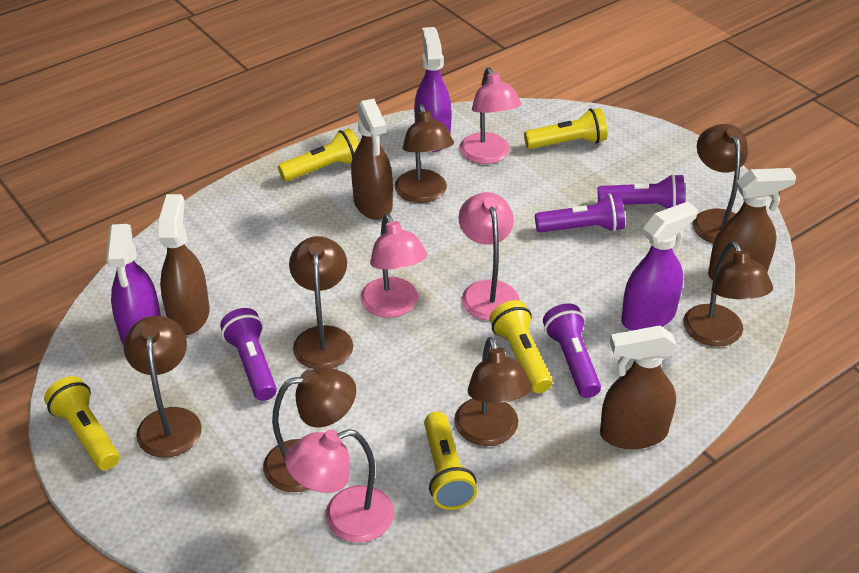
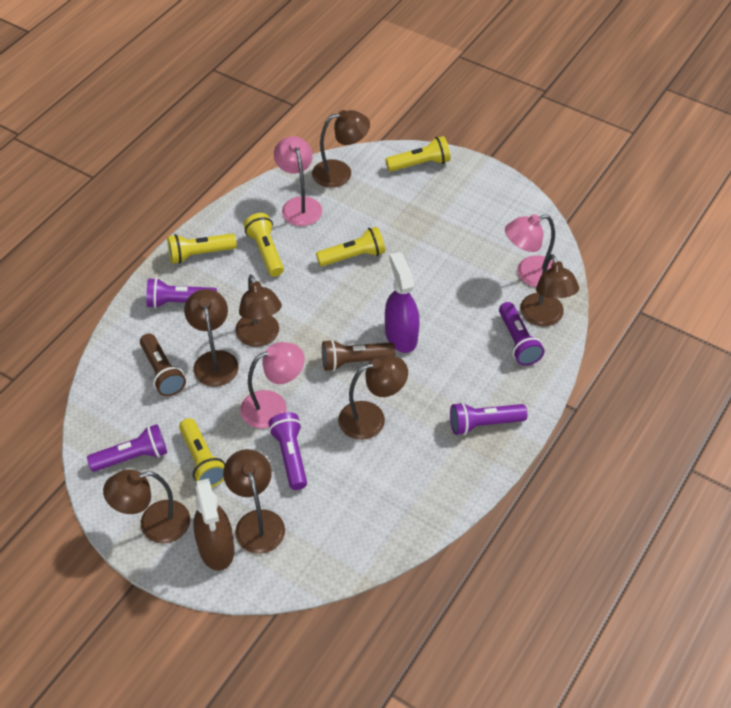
brown flashlight: 0 -> 2
brown spray bottle: 4 -> 1
pink lamp: 4 -> 3
purple flashlight: 4 -> 5
purple spray bottle: 3 -> 1

